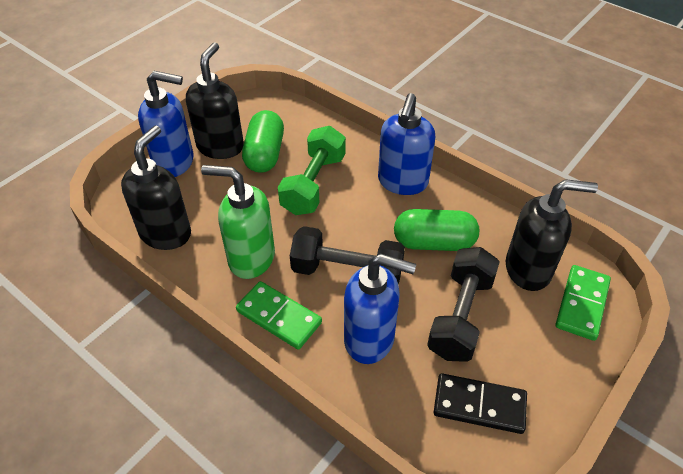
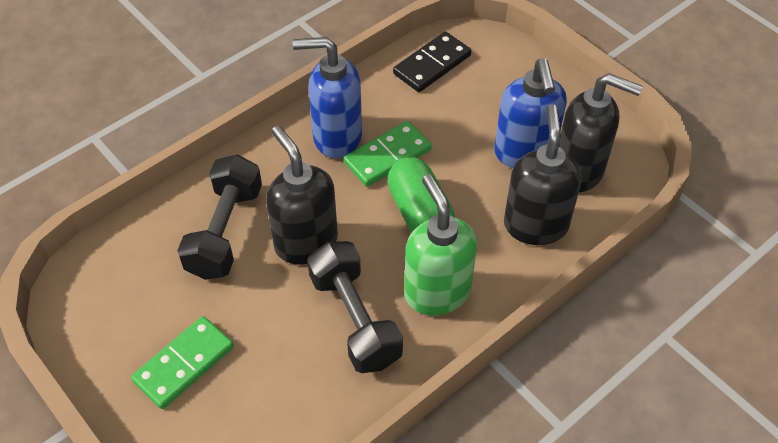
blue soap dispenser: 3 -> 2
green capsule: 2 -> 1
green dumbbell: 1 -> 0

